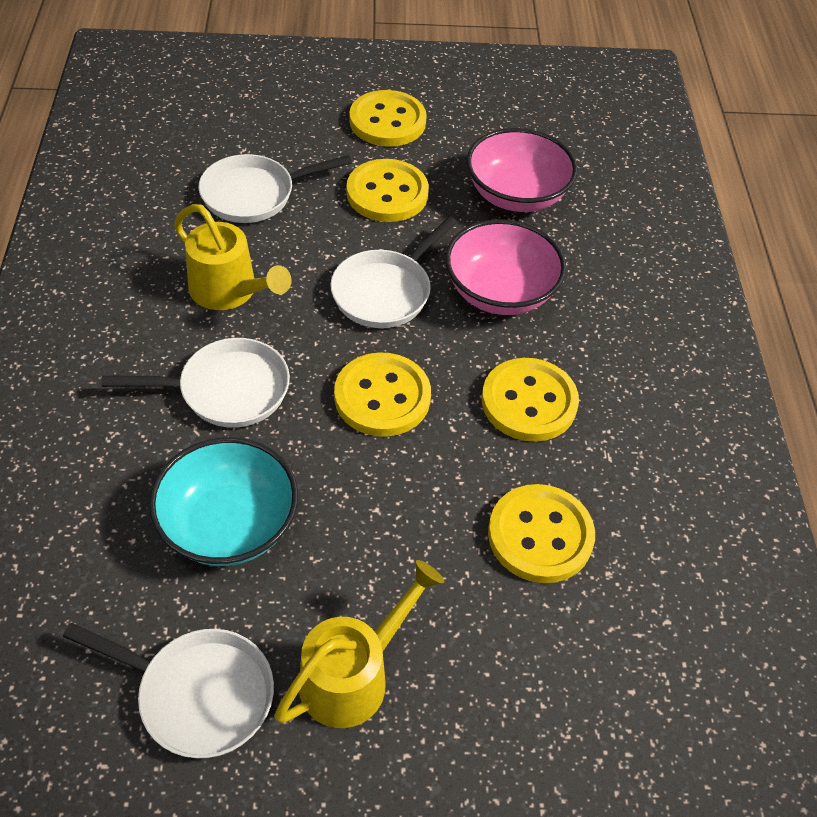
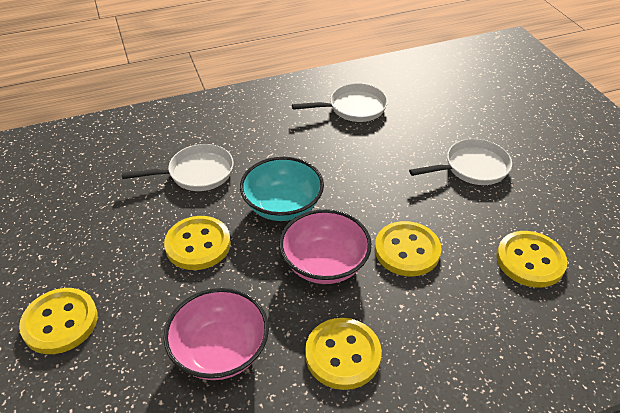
white pan: 4 -> 3
yellow watering can: 2 -> 0

